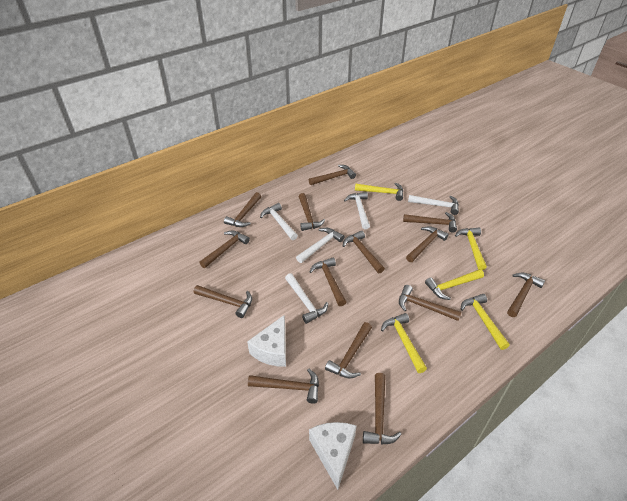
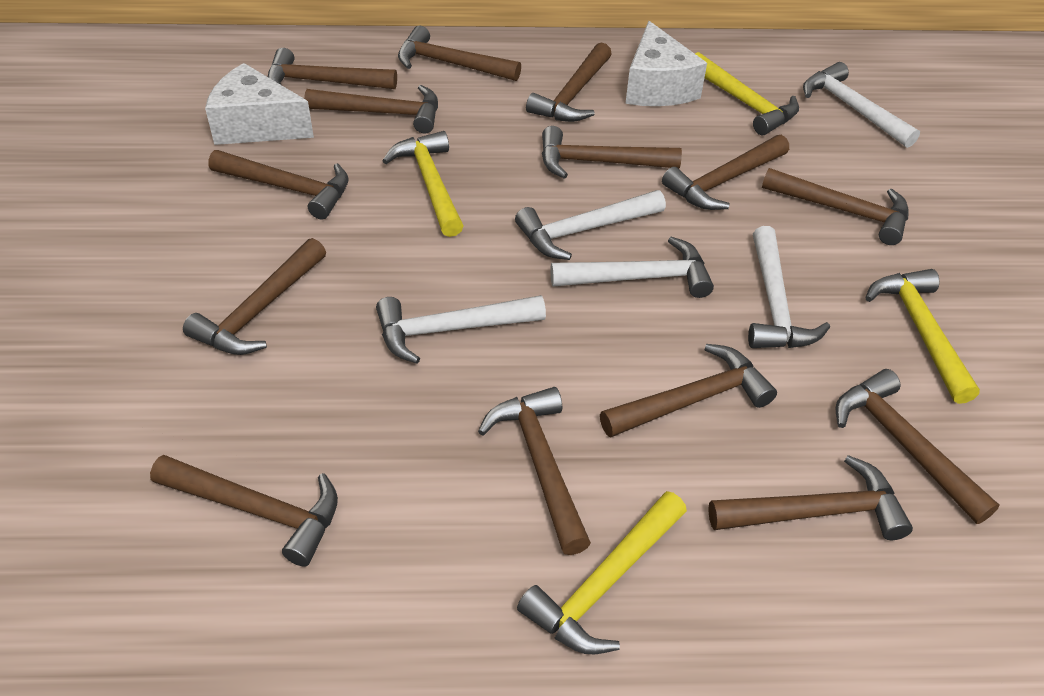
yellow hammer: 5 -> 4

